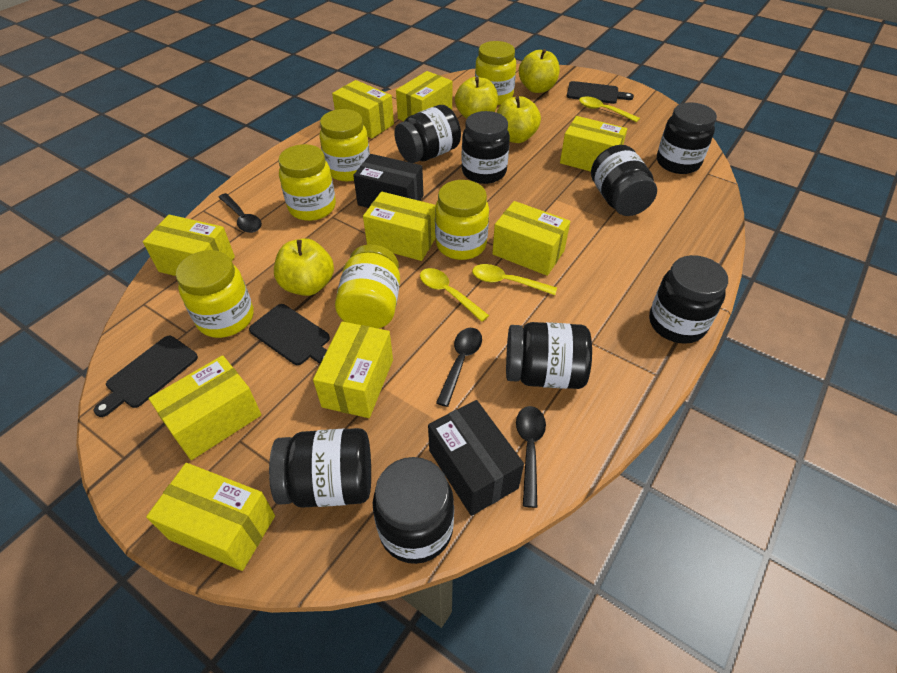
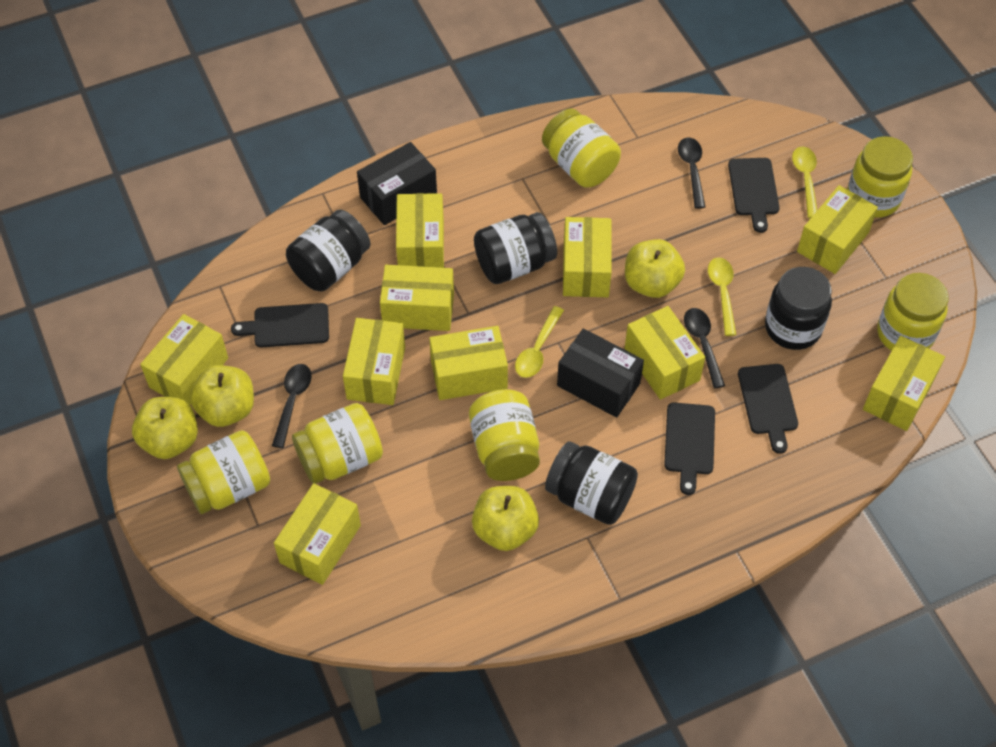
black cutting board: 3 -> 4
black jar: 8 -> 4
yellow box: 9 -> 10

